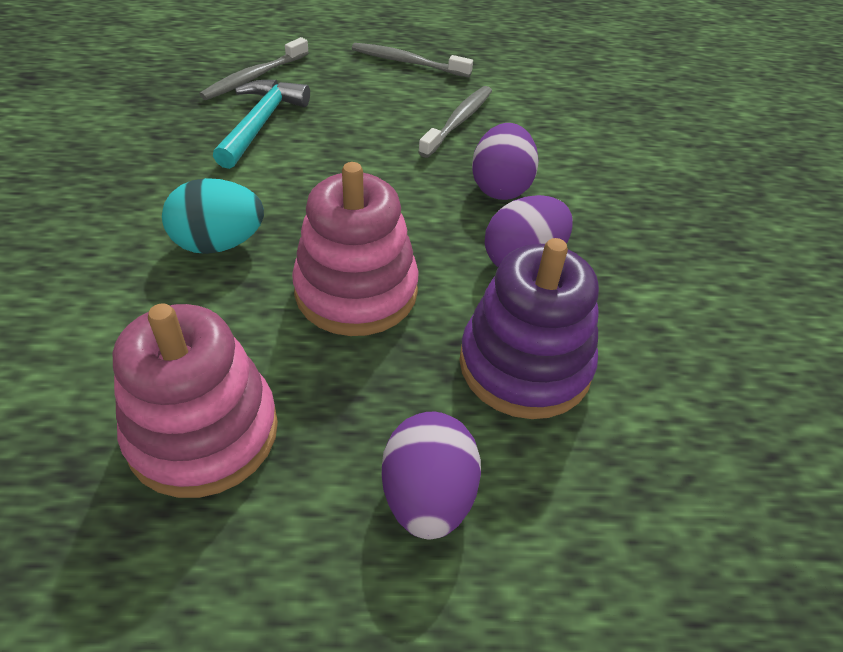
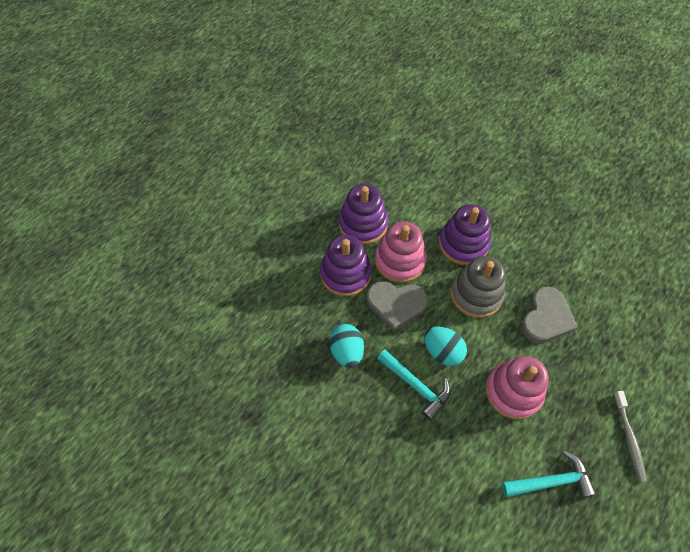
grey heart: 0 -> 2
grey stacking toy: 0 -> 1
grey toothbrush: 3 -> 1
purple egg: 3 -> 0
purple stacking toy: 1 -> 3
turquoise egg: 1 -> 2
turquoise hammer: 1 -> 2

